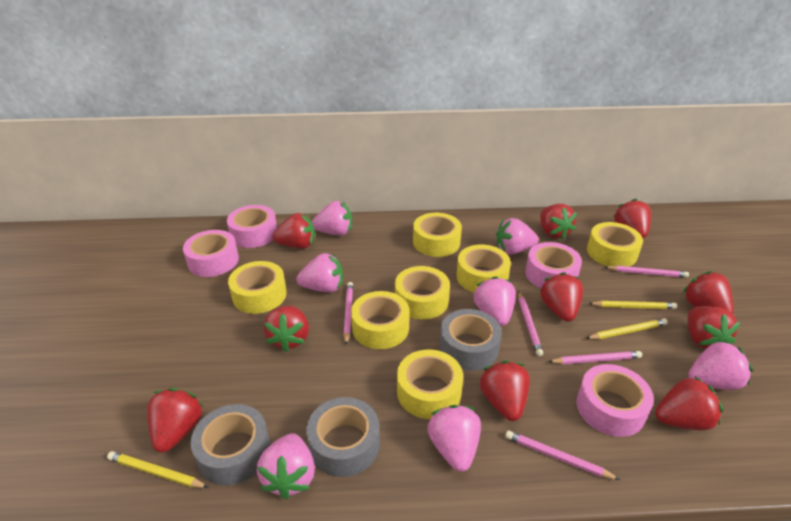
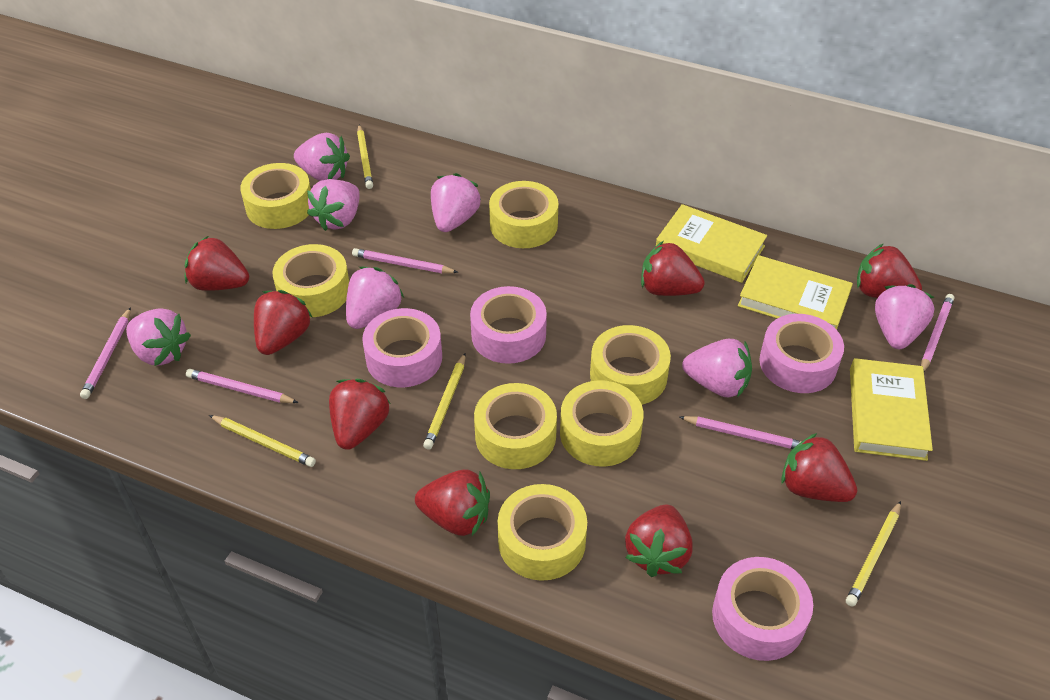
grey tape: 3 -> 0
red strawberry: 10 -> 8
yellow book: 0 -> 3
yellow pencil: 3 -> 4

